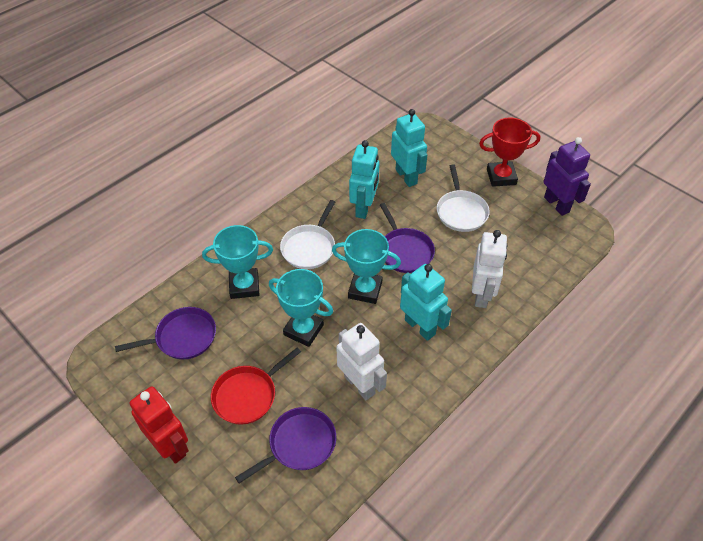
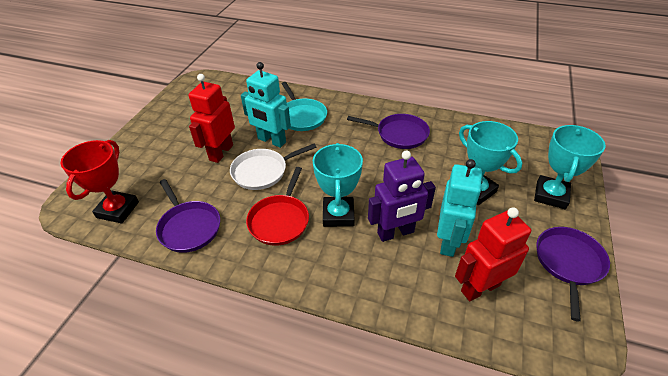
red robot: 1 -> 2
turquoise pan: 0 -> 1
turquoise robot: 3 -> 2
white pan: 2 -> 1
white robot: 2 -> 0

